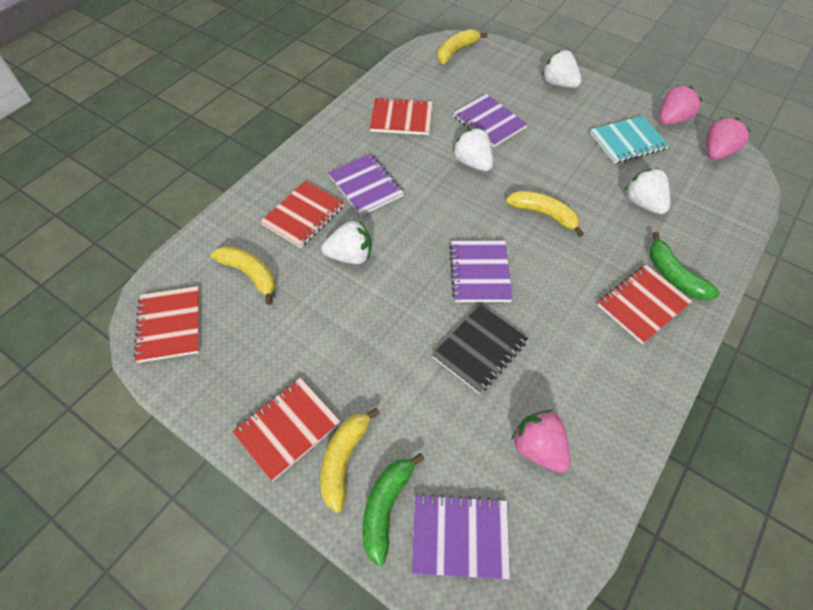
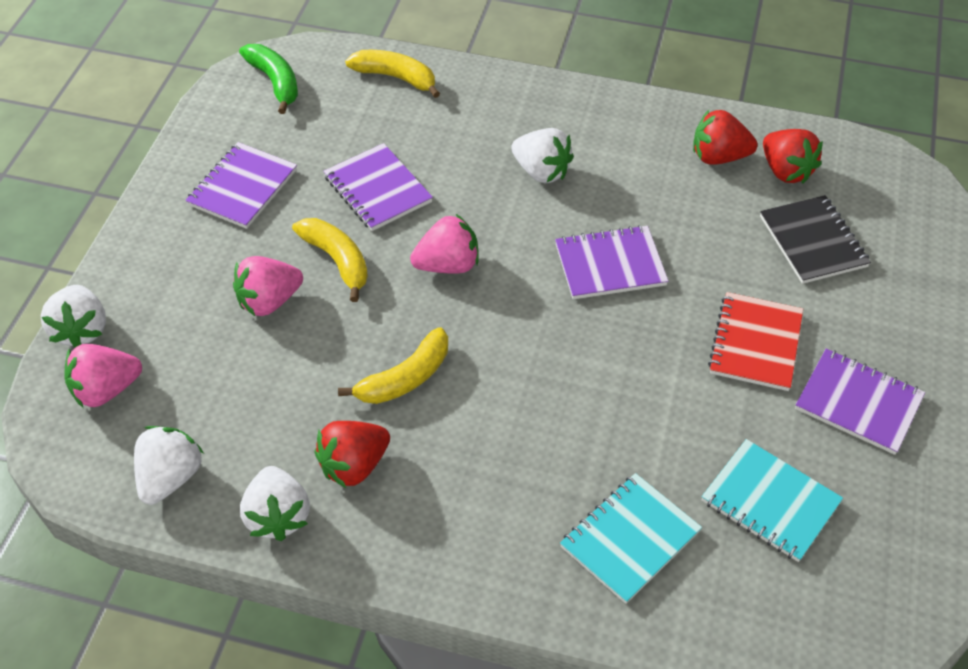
green banana: 2 -> 1
red notebook: 5 -> 1
red strawberry: 0 -> 3
turquoise notebook: 1 -> 2
yellow banana: 4 -> 3

